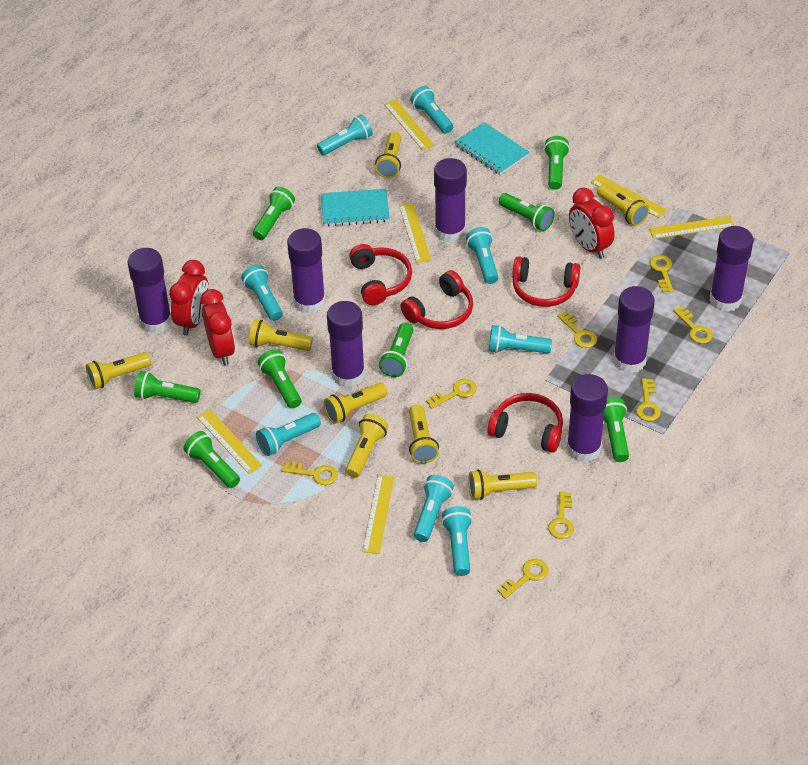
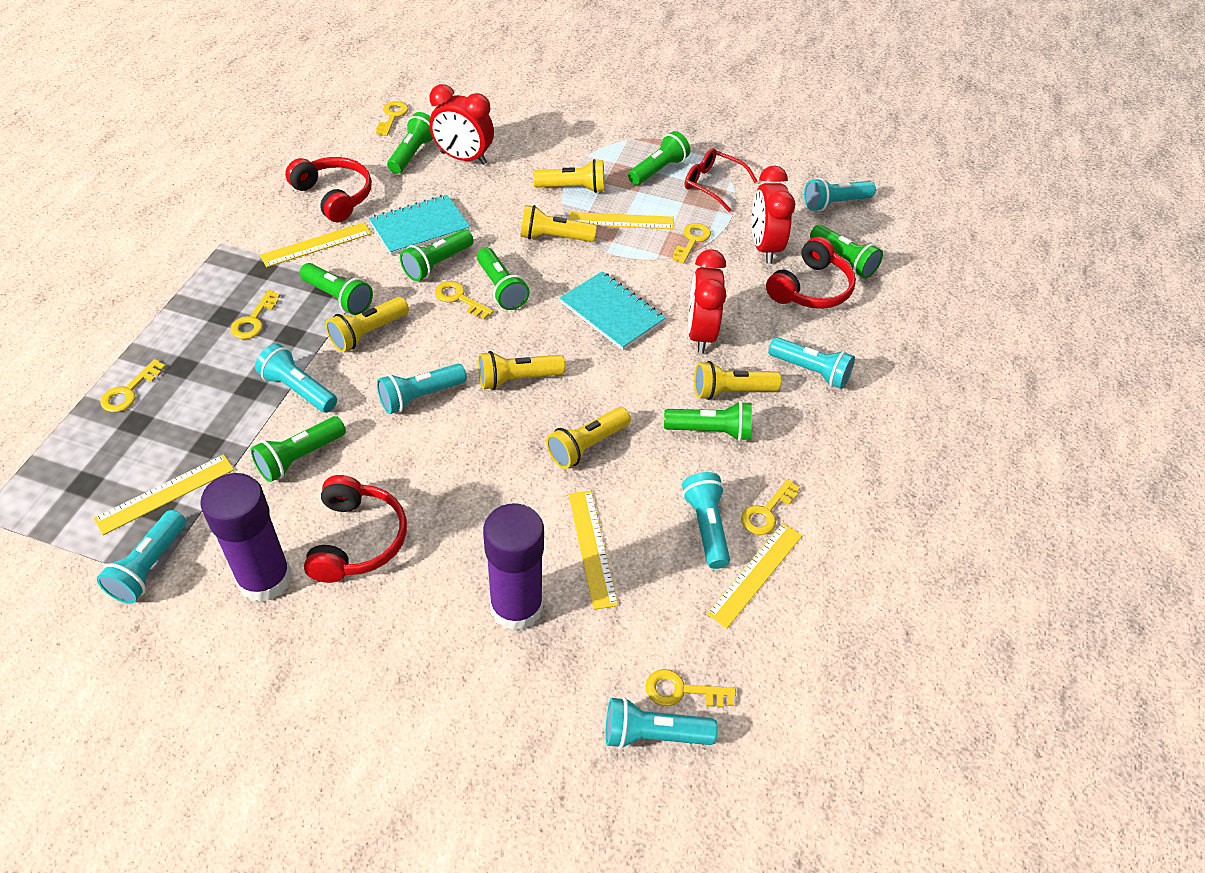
purple glue stick: 7 -> 2
red glasses: 0 -> 1
red headphones: 4 -> 3
turquoise flashlight: 8 -> 7
yellow flashlight: 8 -> 6
yellow key: 8 -> 7
yellow ruler: 6 -> 5

